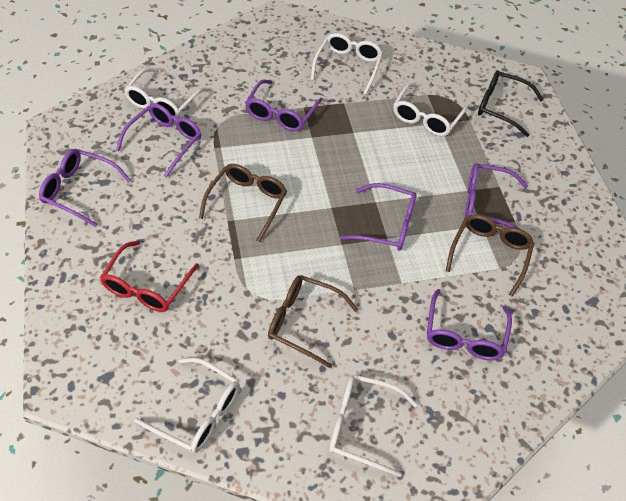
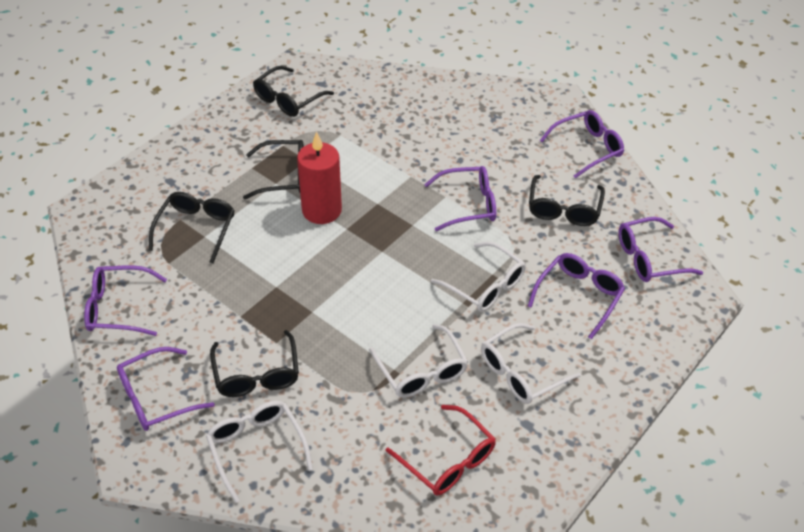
black glasses: 1 -> 5
brown glasses: 3 -> 0
red candle: 0 -> 1
white glasses: 5 -> 4

